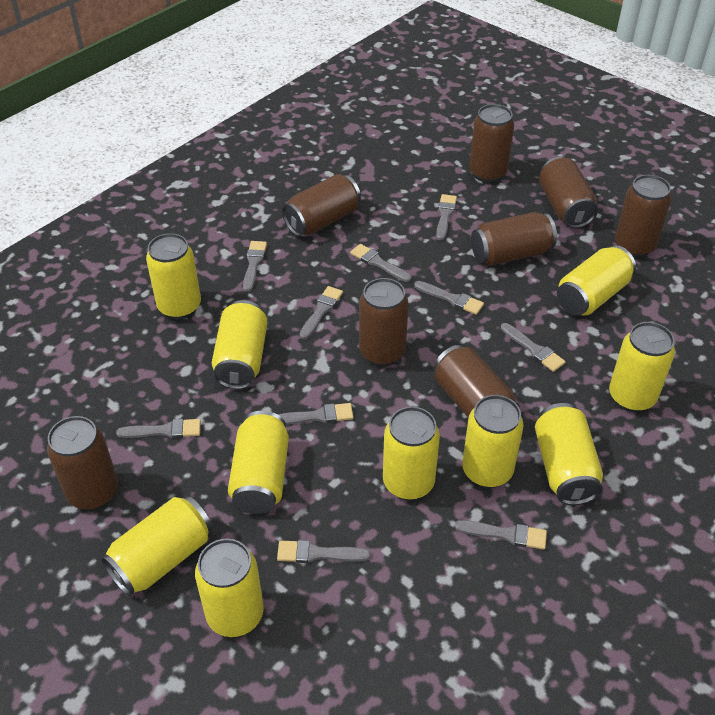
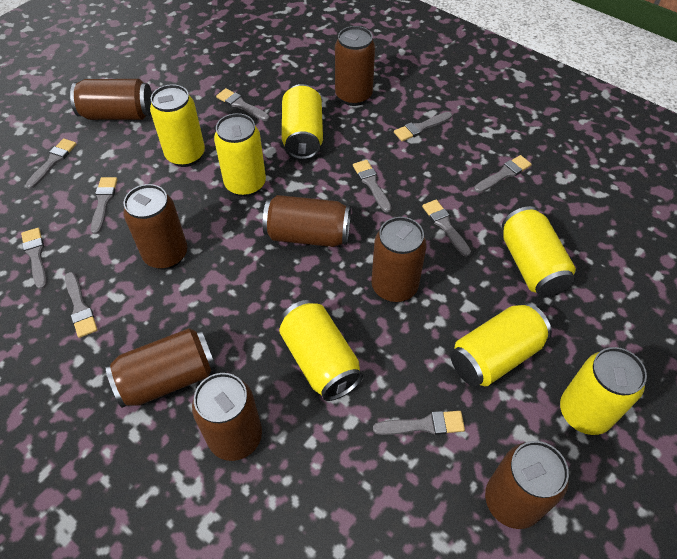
yellow can: 10 -> 7

